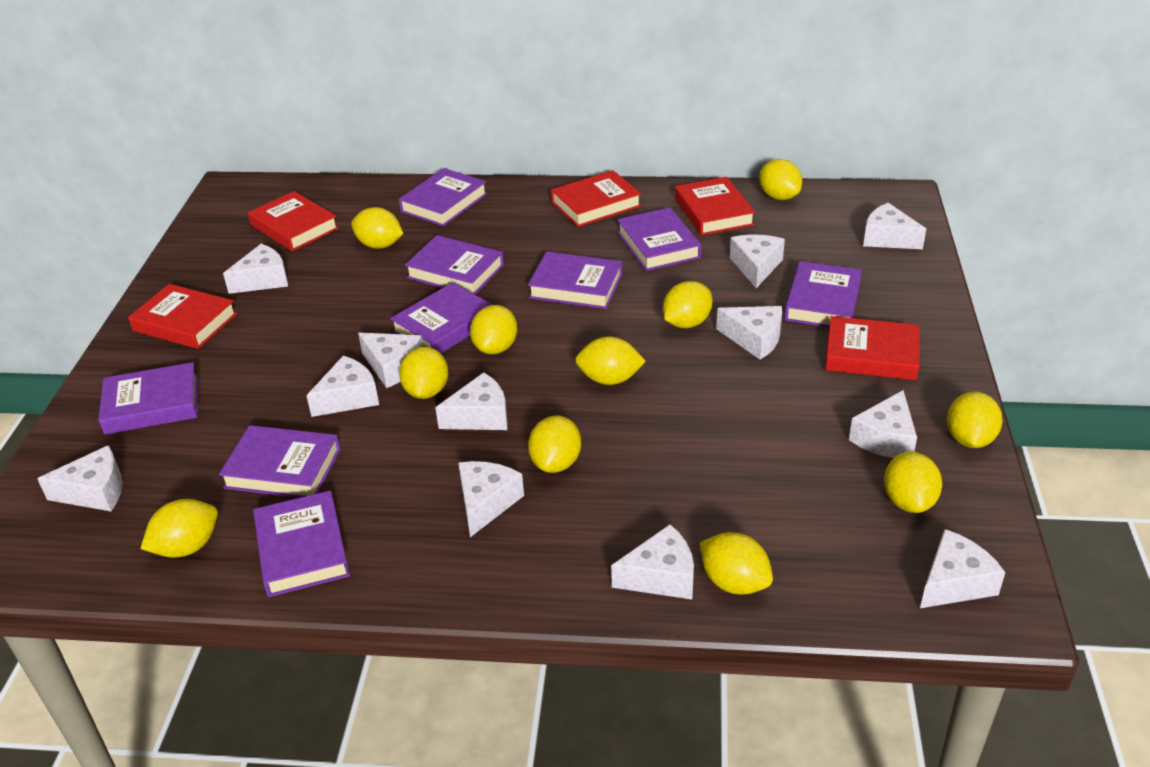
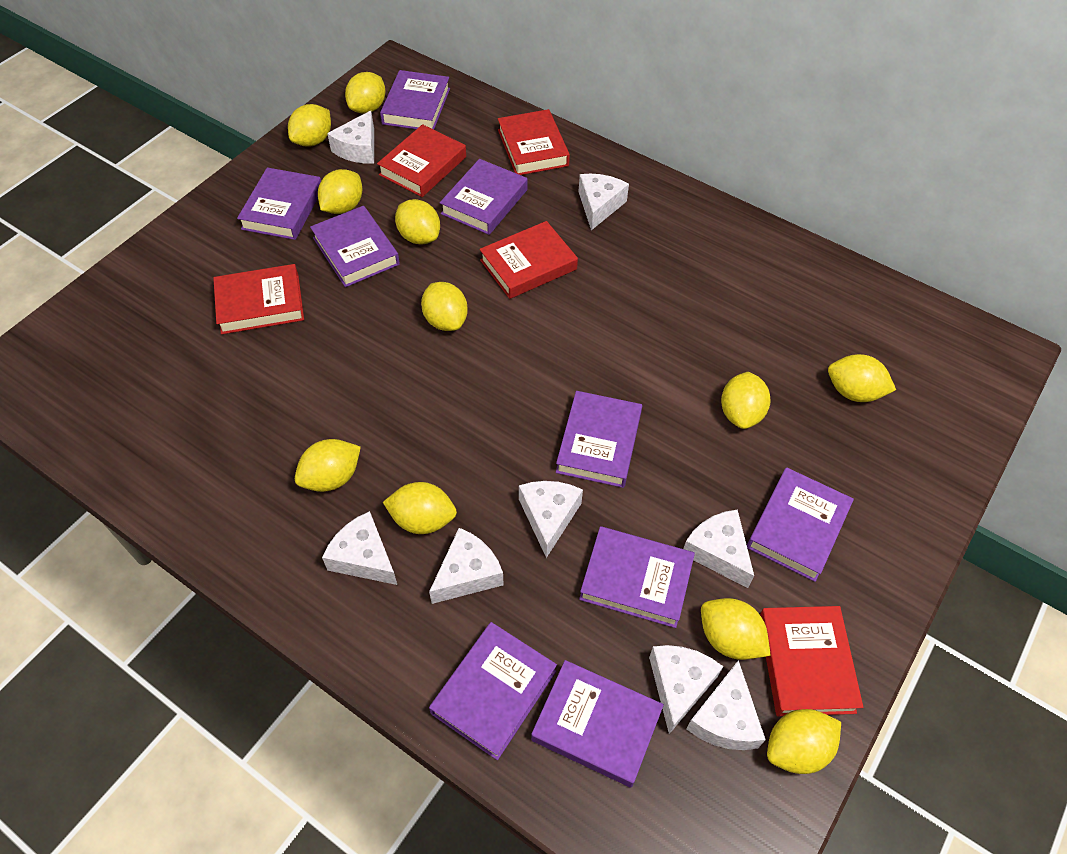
white cheese: 12 -> 8

